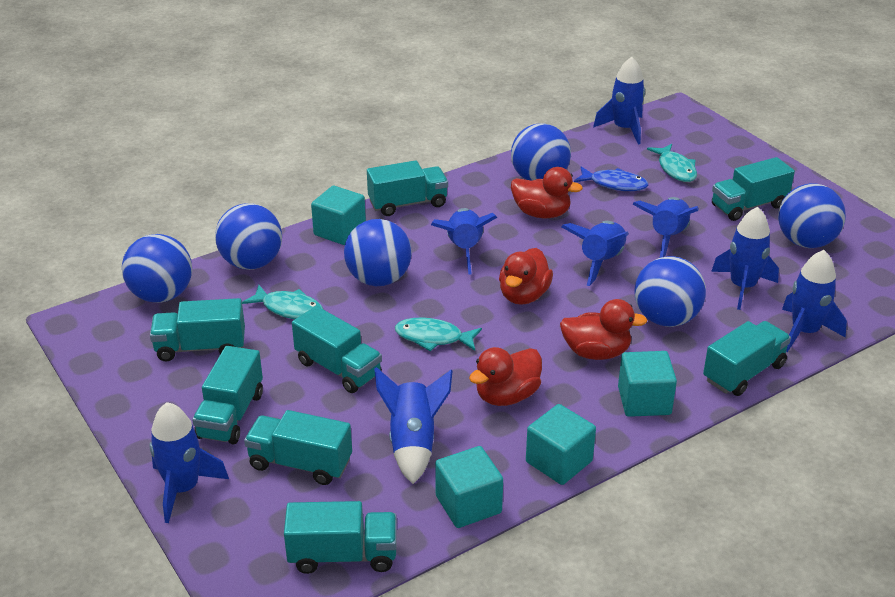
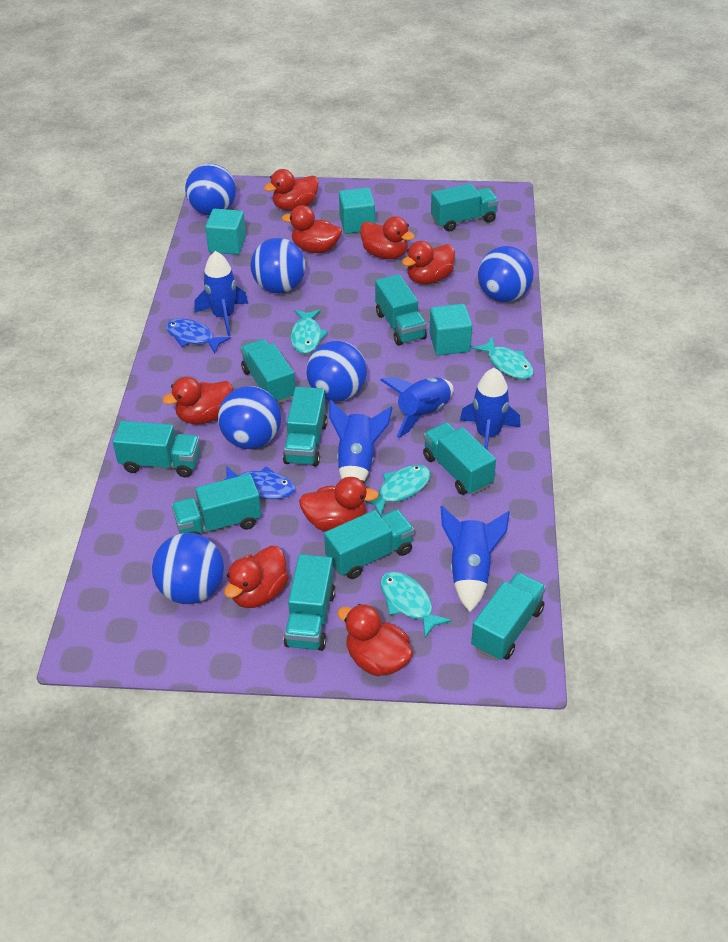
blue fish: 1 -> 2
blue rocket: 8 -> 5
red duck: 4 -> 8
turquoise cube: 4 -> 3
turquoise fish: 3 -> 4
turquoise truck: 8 -> 10

